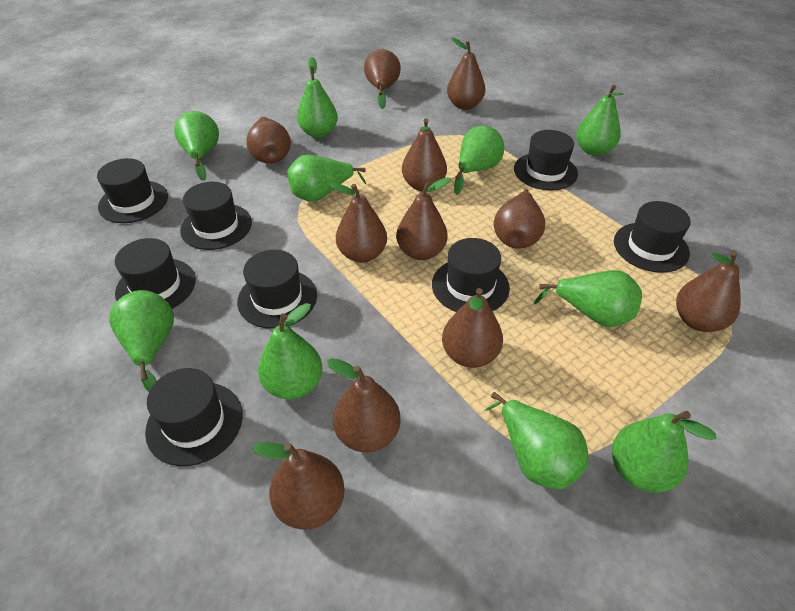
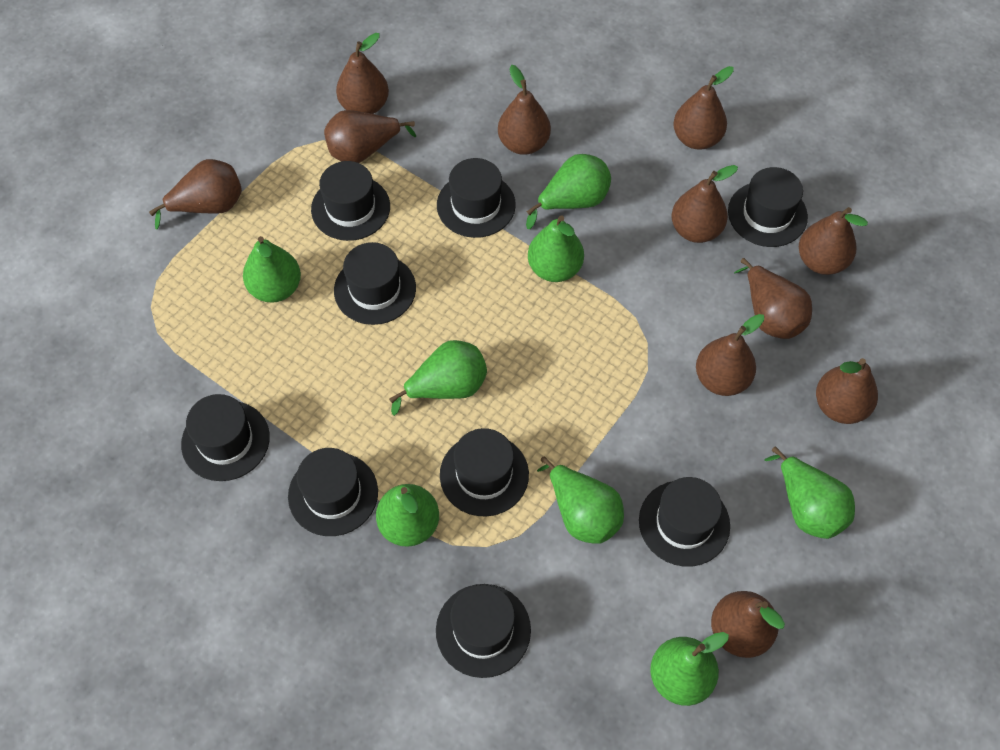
black hat: 8 -> 9
green pear: 10 -> 8

